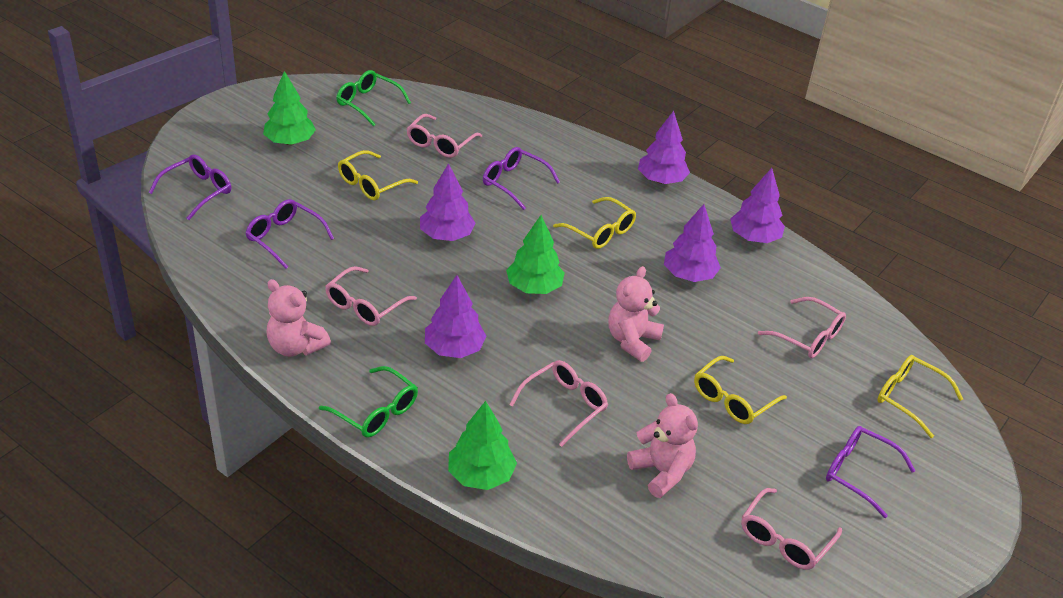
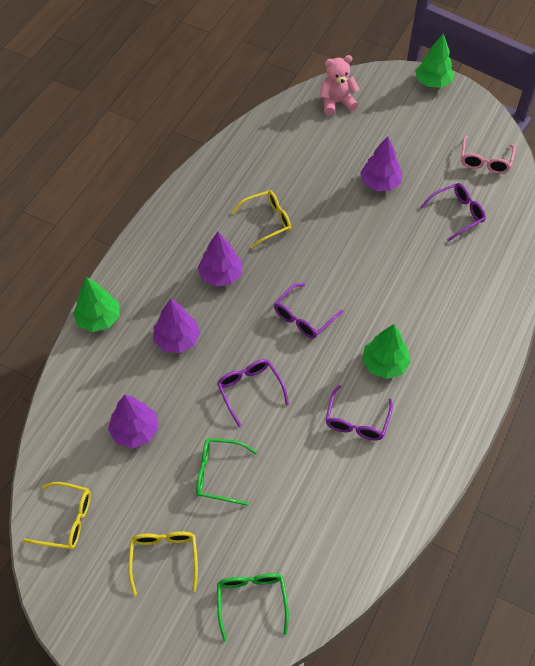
pink glasses: 5 -> 1
pink teddy bear: 3 -> 1
purple tree: 5 -> 4
yellow glasses: 4 -> 3

